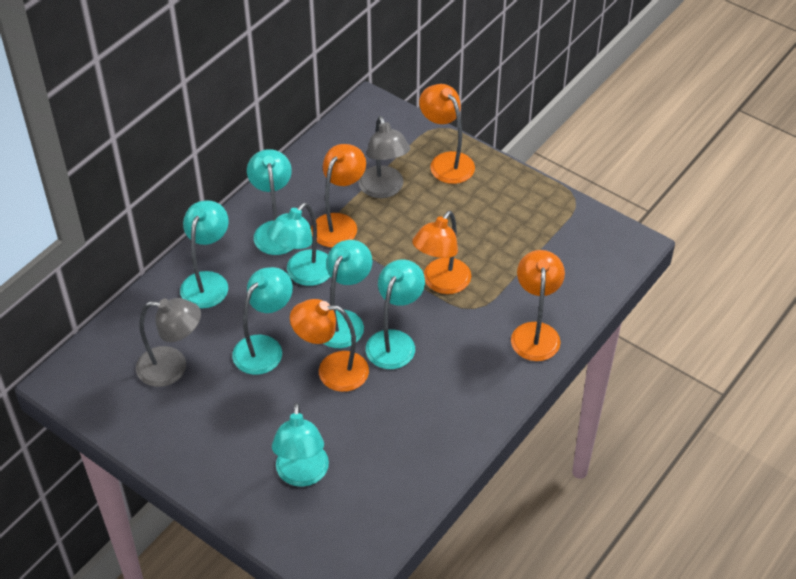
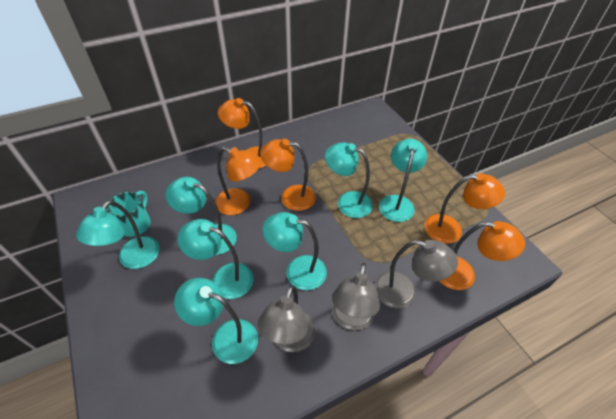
grey lamp: 2 -> 3
turquoise mug: 0 -> 1

